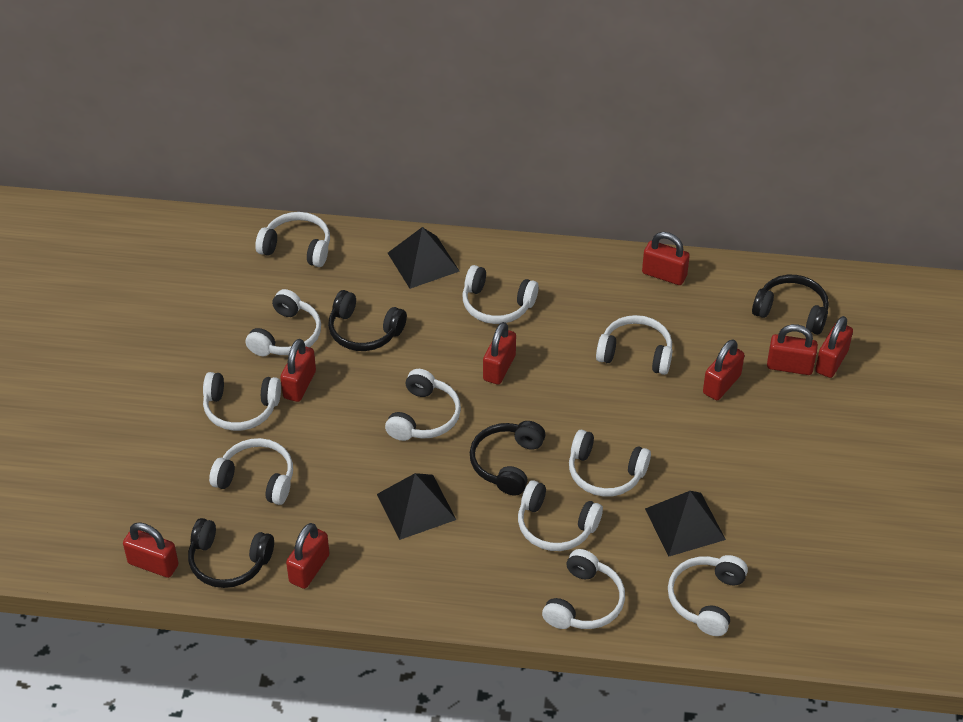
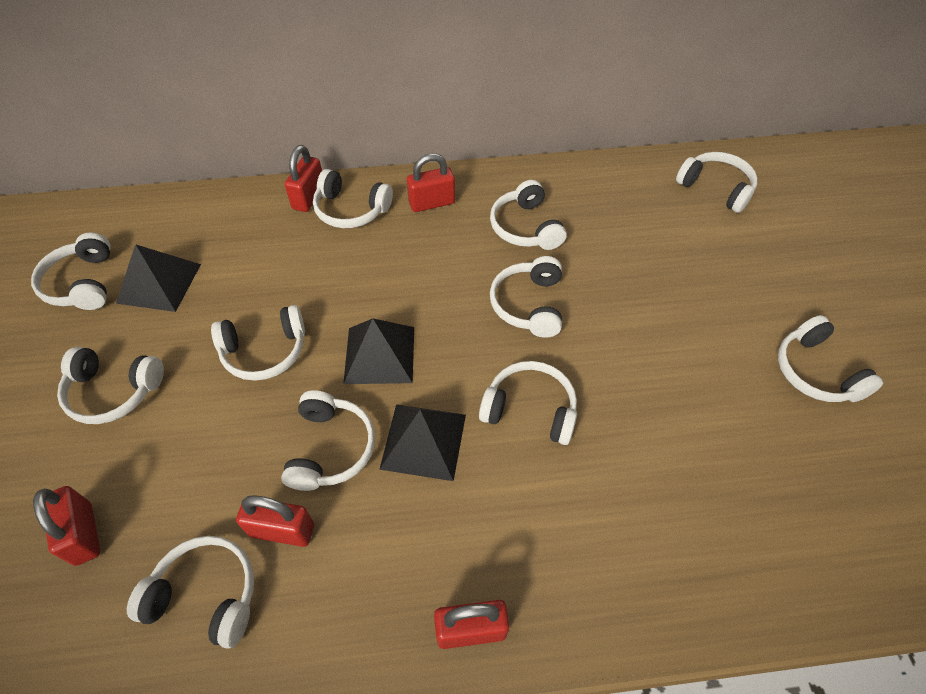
black headphones: 4 -> 0
red padlock: 8 -> 5

